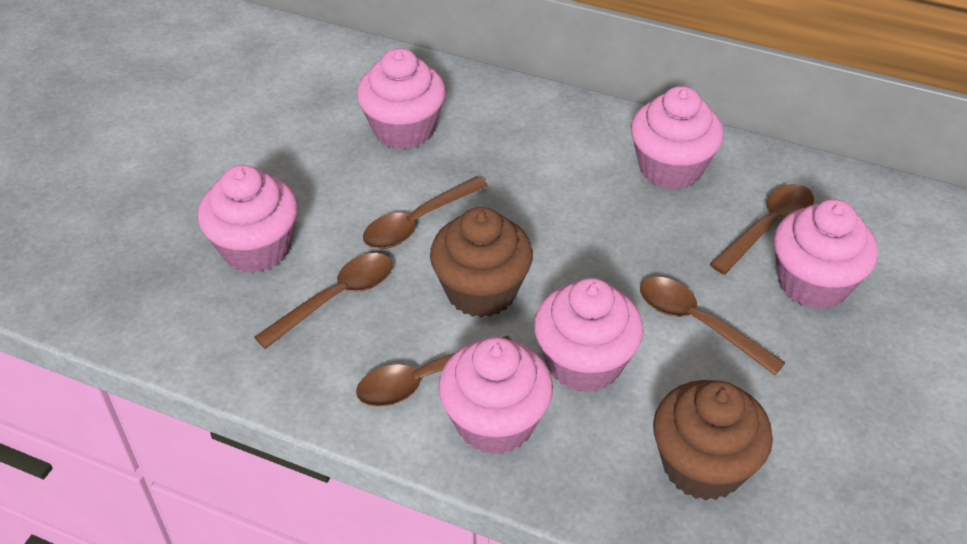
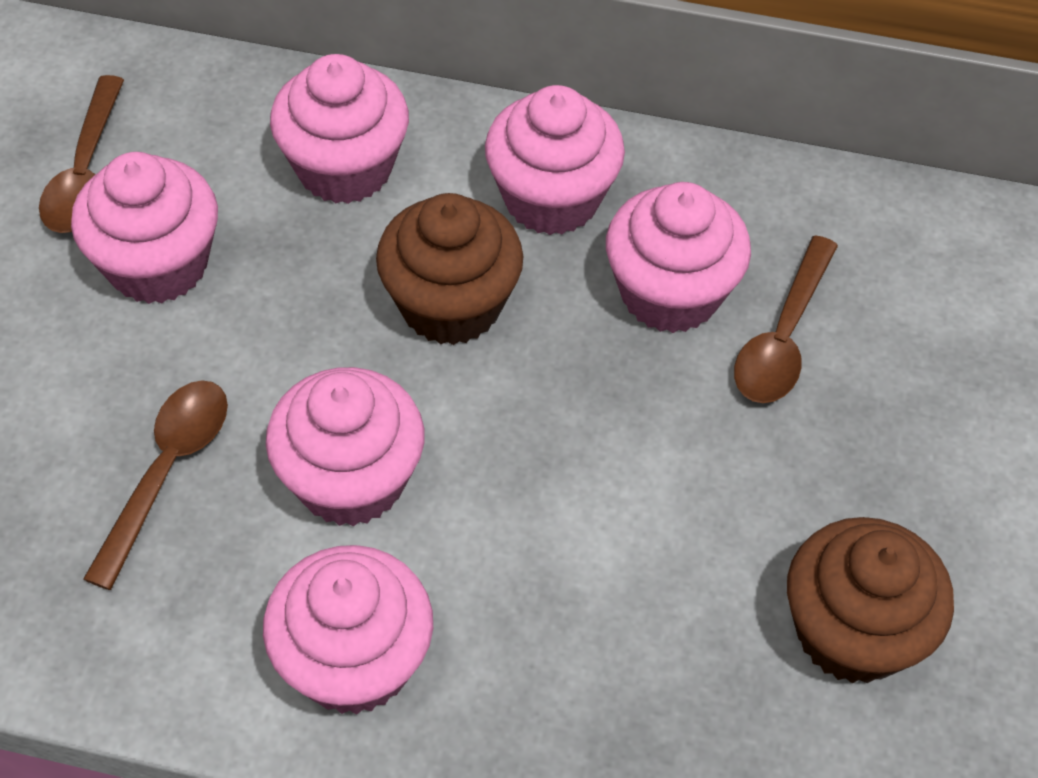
brown spoon: 5 -> 3

